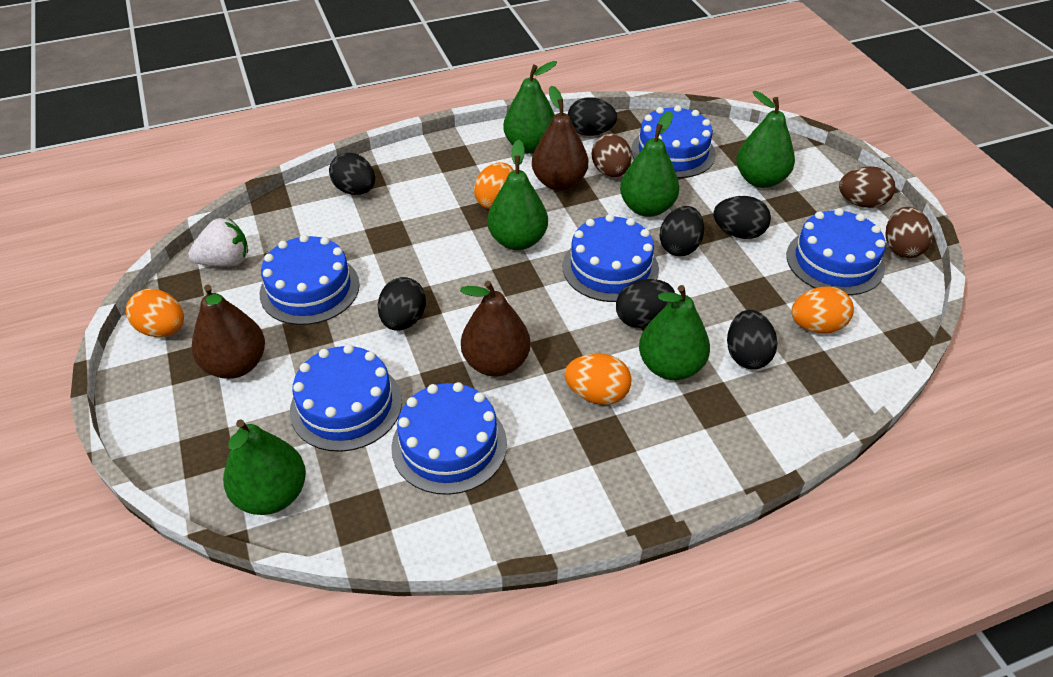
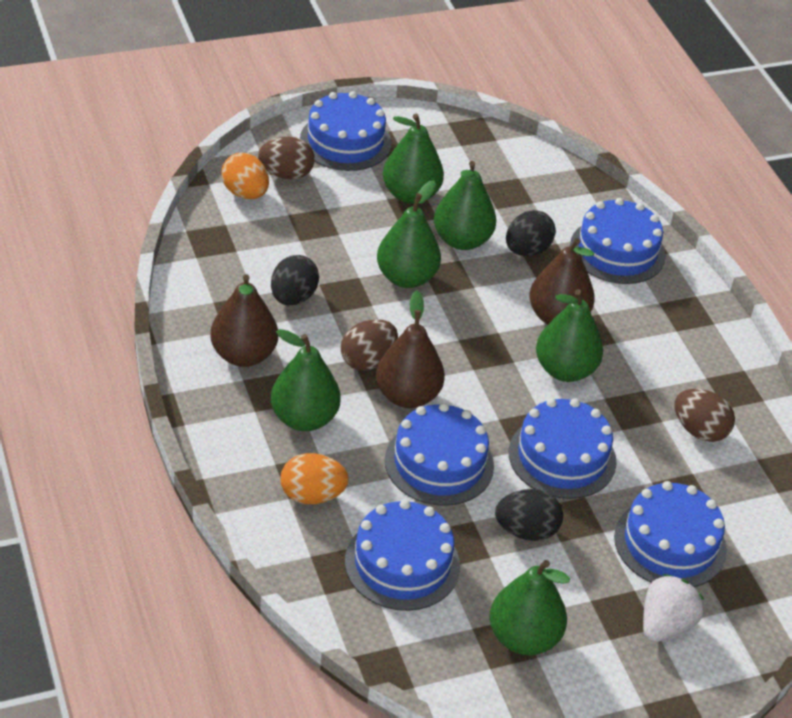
black egg: 7 -> 3
orange egg: 4 -> 2

